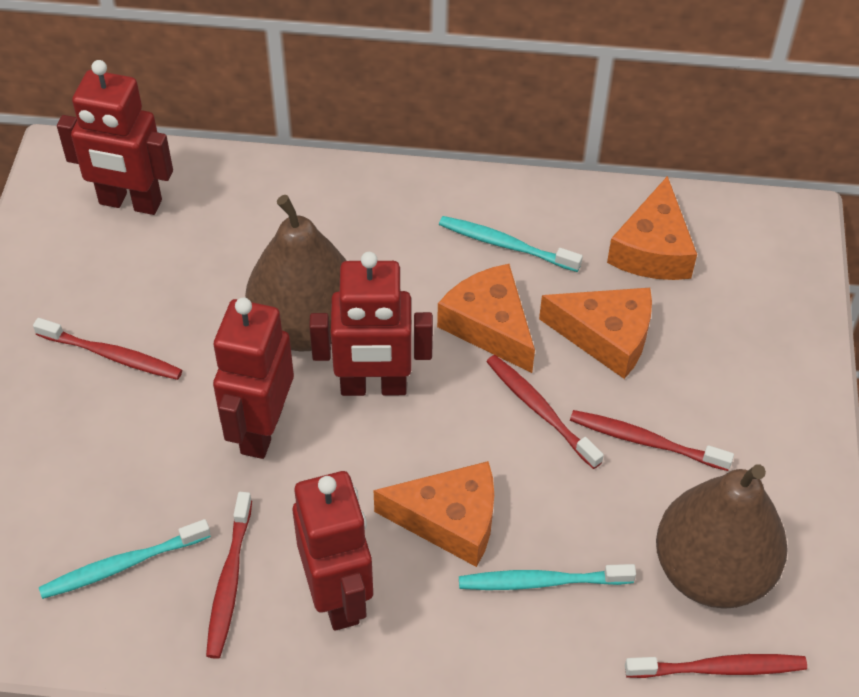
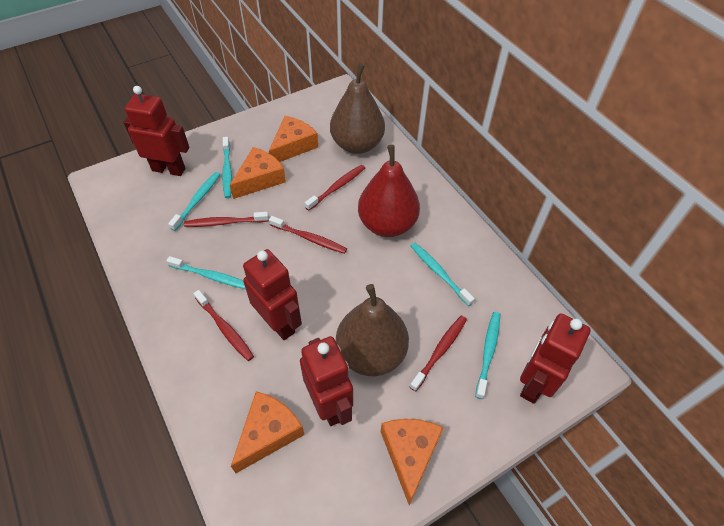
red pear: 0 -> 1
turquoise toothbrush: 3 -> 5

